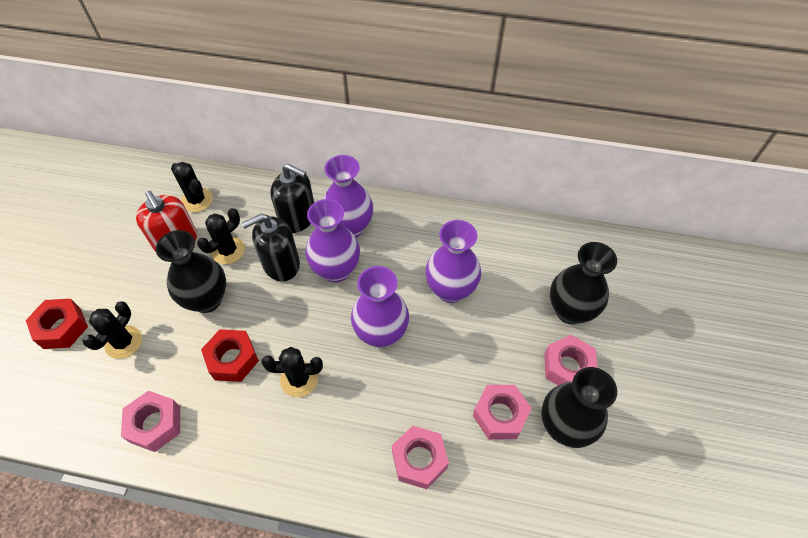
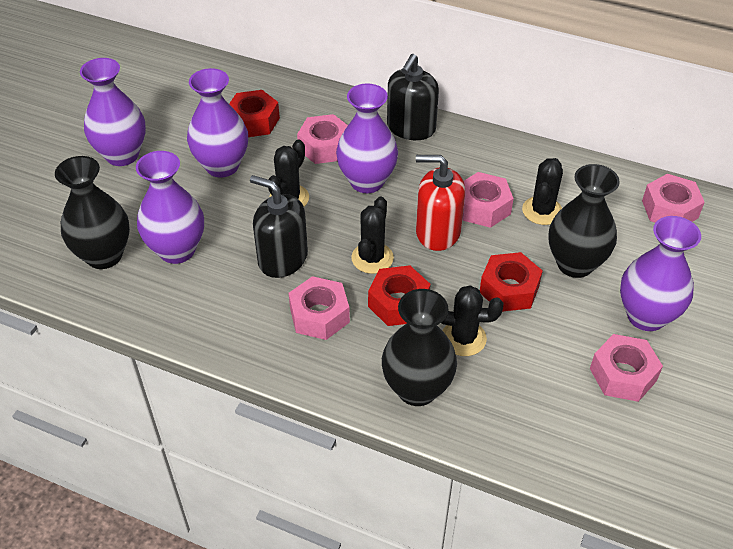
pink nut: 4 -> 5
purple vase: 4 -> 5
red nut: 2 -> 3

